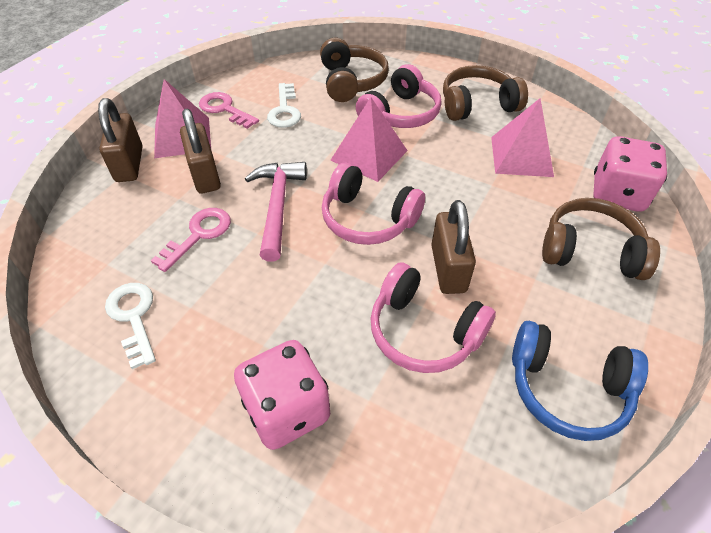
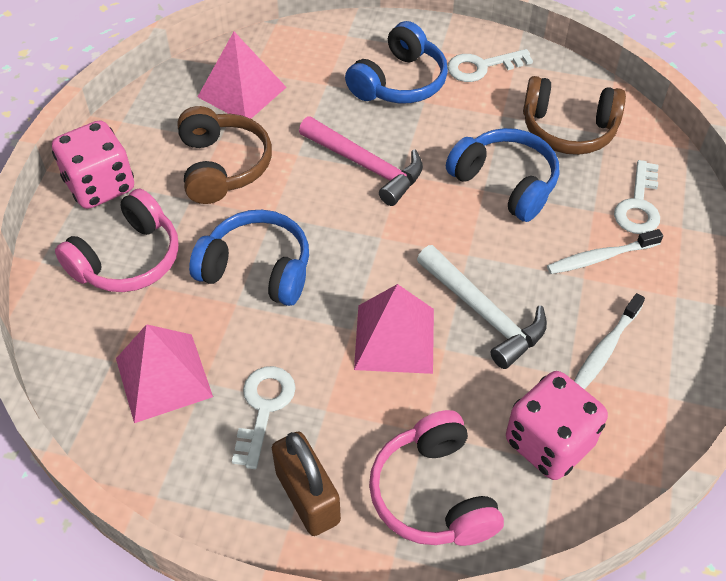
blue headphones: 1 -> 3
brown headphones: 3 -> 2
brown padlock: 3 -> 1
pink headphones: 3 -> 2
pink key: 2 -> 0
white hammer: 0 -> 1
white key: 2 -> 3
white toothbrush: 0 -> 2

